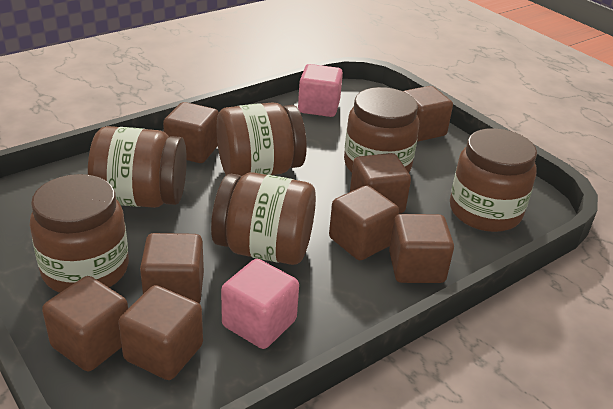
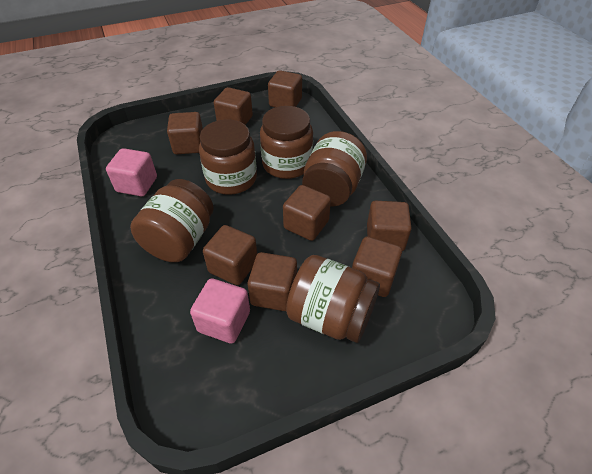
brown jar: 6 -> 5

